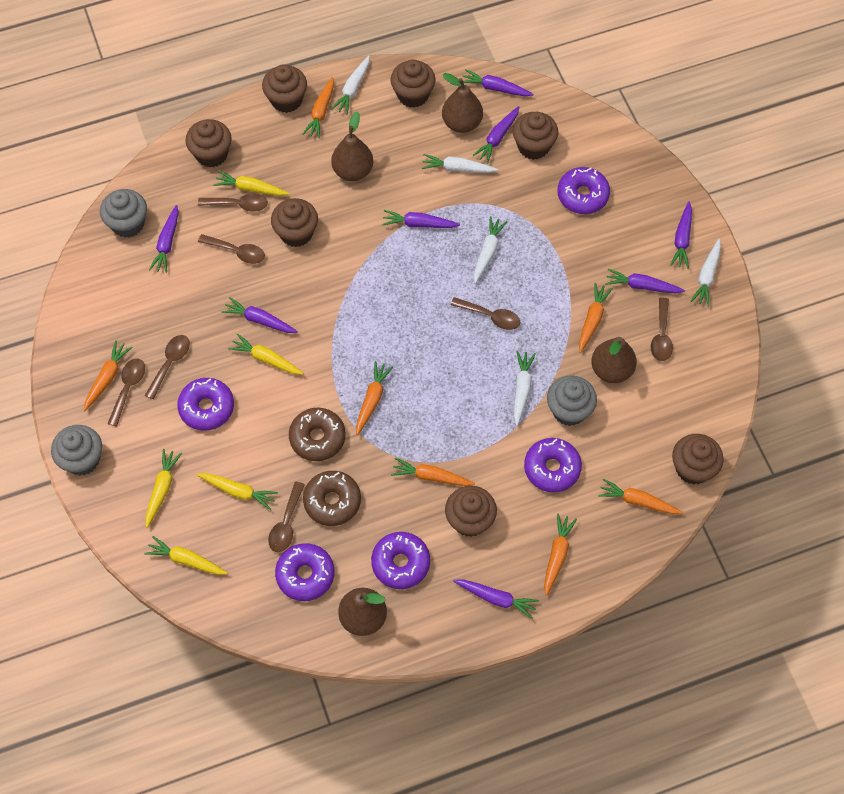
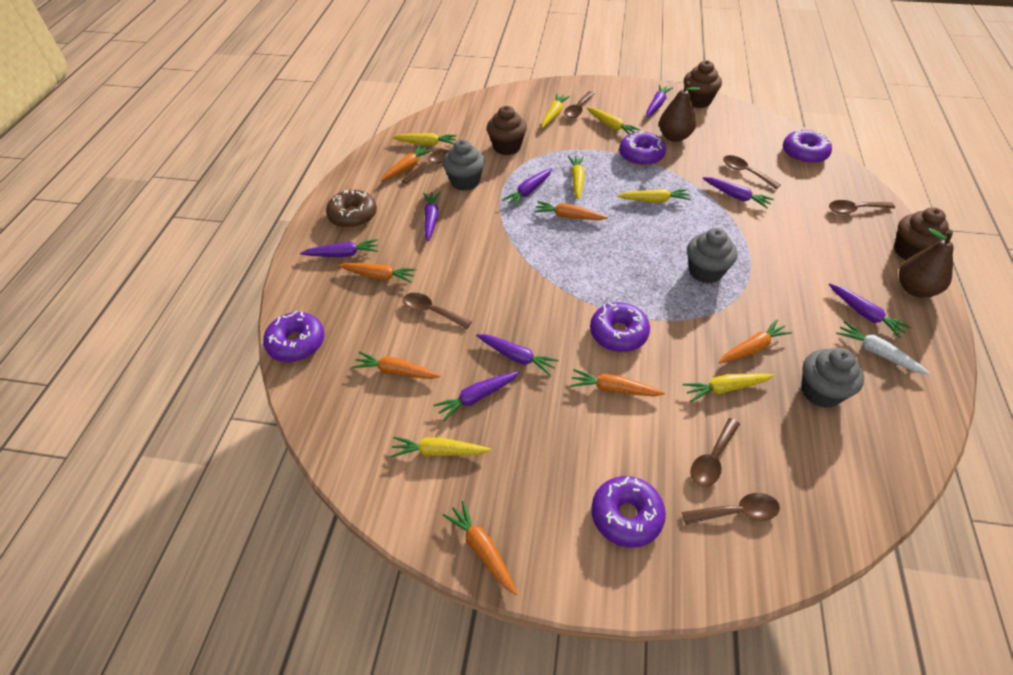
brown cupcake: 7 -> 3
brown donut: 2 -> 1
brown pear: 4 -> 2
white carrot: 5 -> 1
yellow carrot: 5 -> 7

